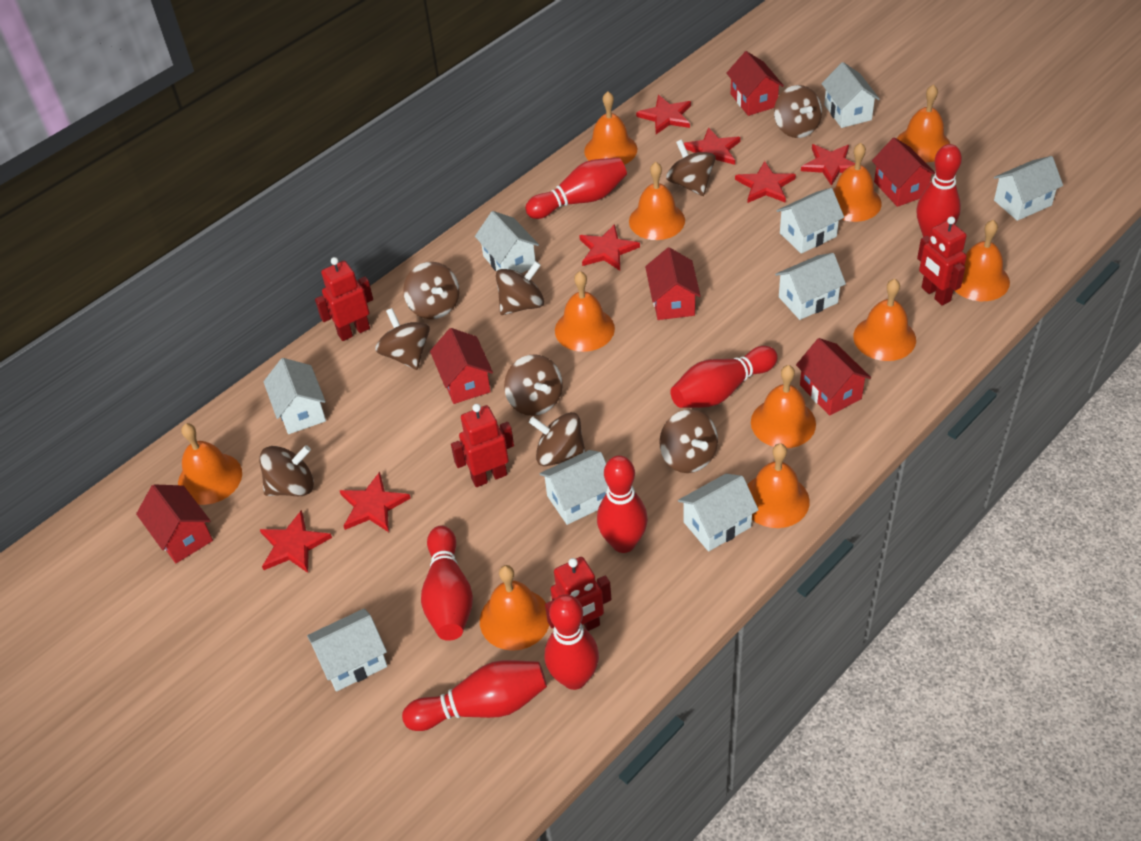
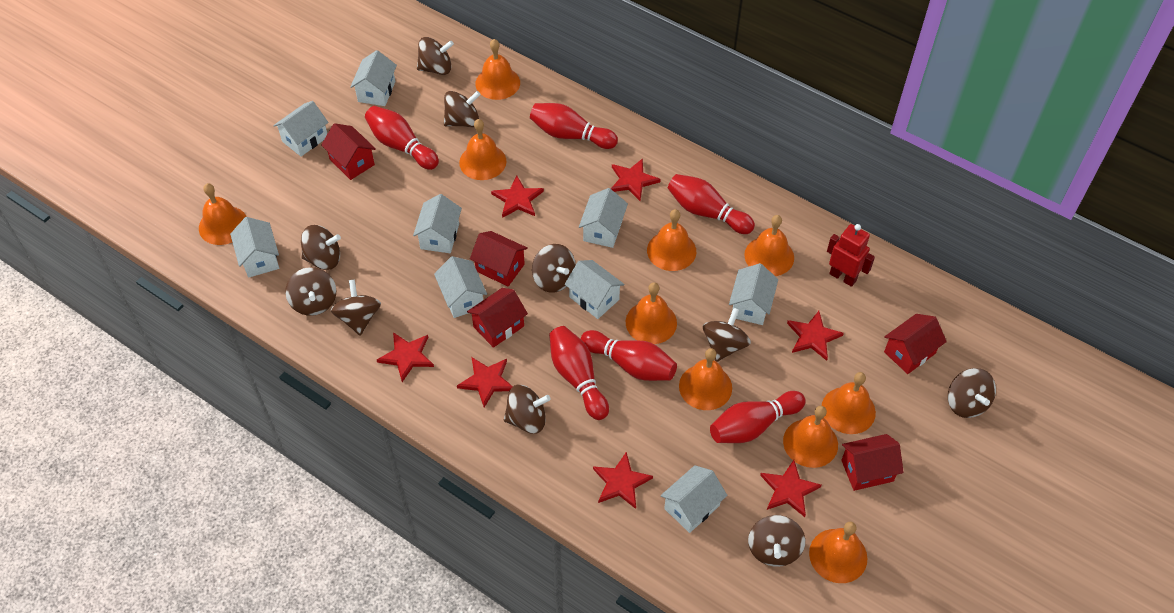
brown spinning top: 9 -> 10
orange bell: 11 -> 10
red bowling pin: 7 -> 6
red house: 6 -> 5
red robot: 4 -> 1

